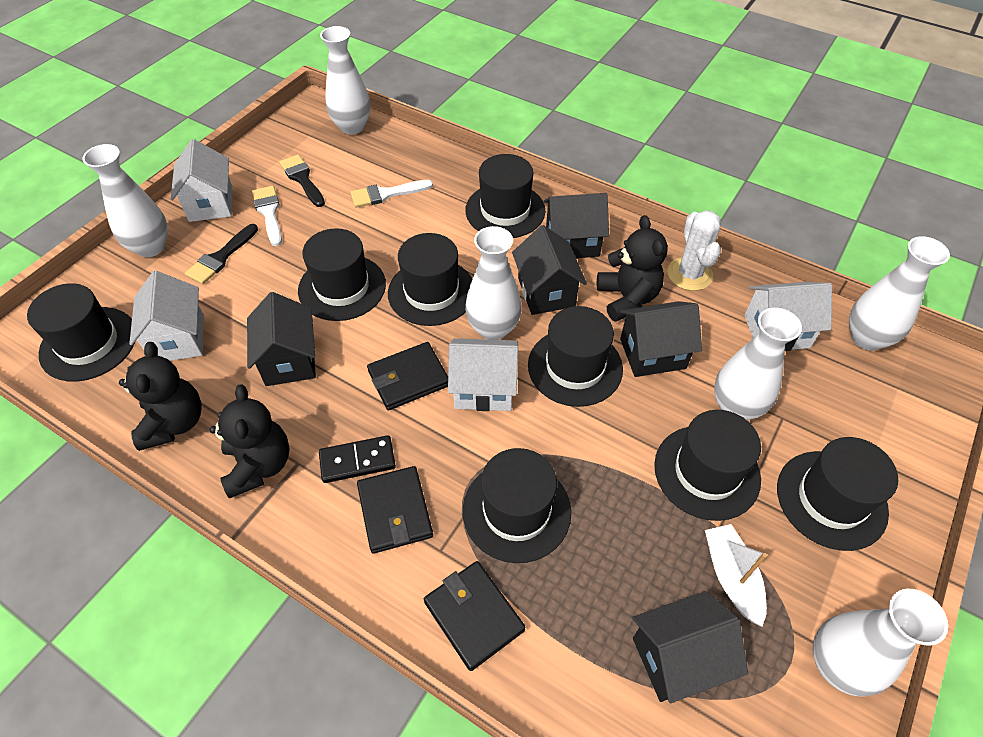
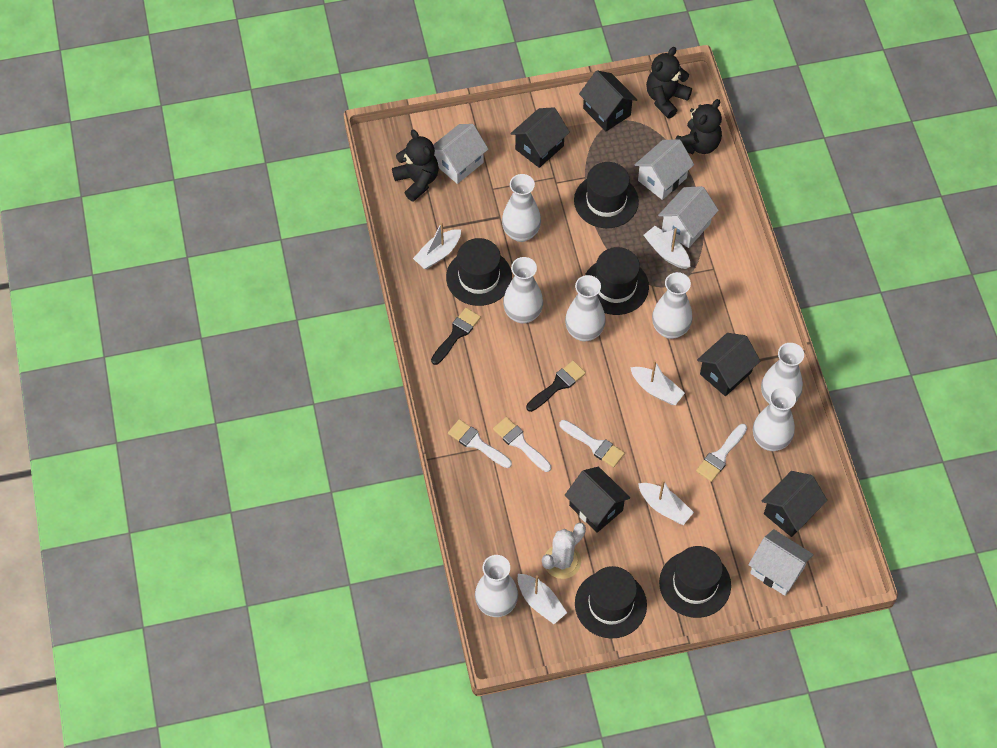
black domino: 1 -> 0
black hat: 8 -> 5
black wallet: 3 -> 0
white boat: 1 -> 5
white brush: 2 -> 4
white vase: 6 -> 7

